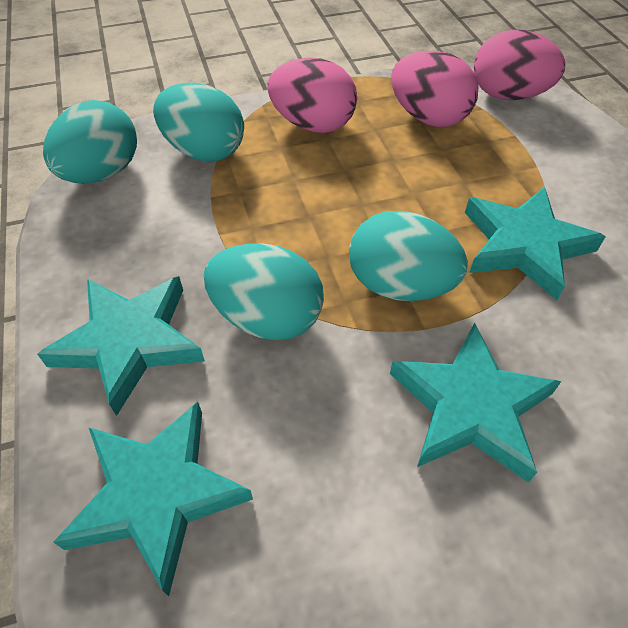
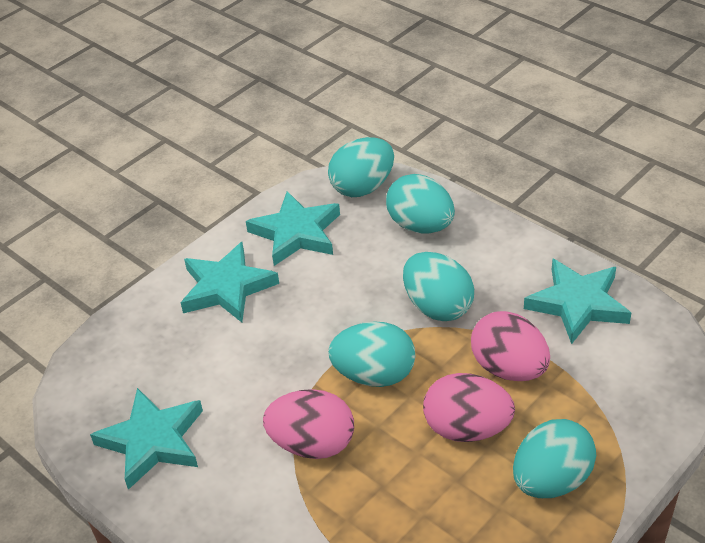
turquoise egg: 4 -> 5

